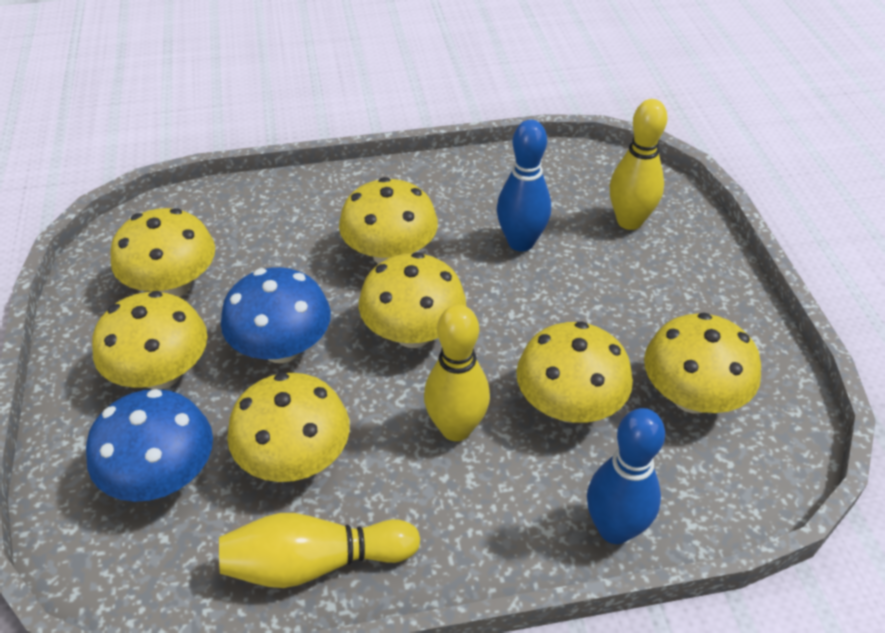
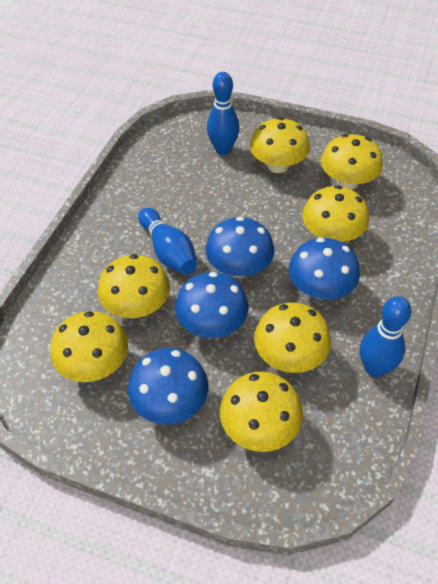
blue bowling pin: 2 -> 3
blue mushroom: 2 -> 4
yellow bowling pin: 3 -> 0

